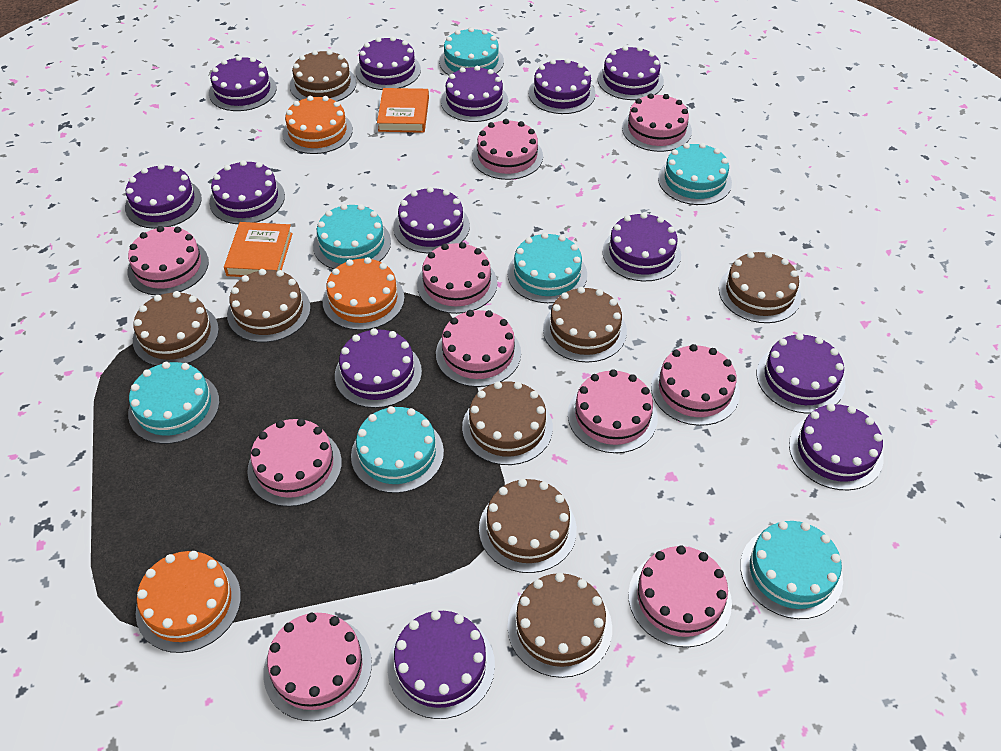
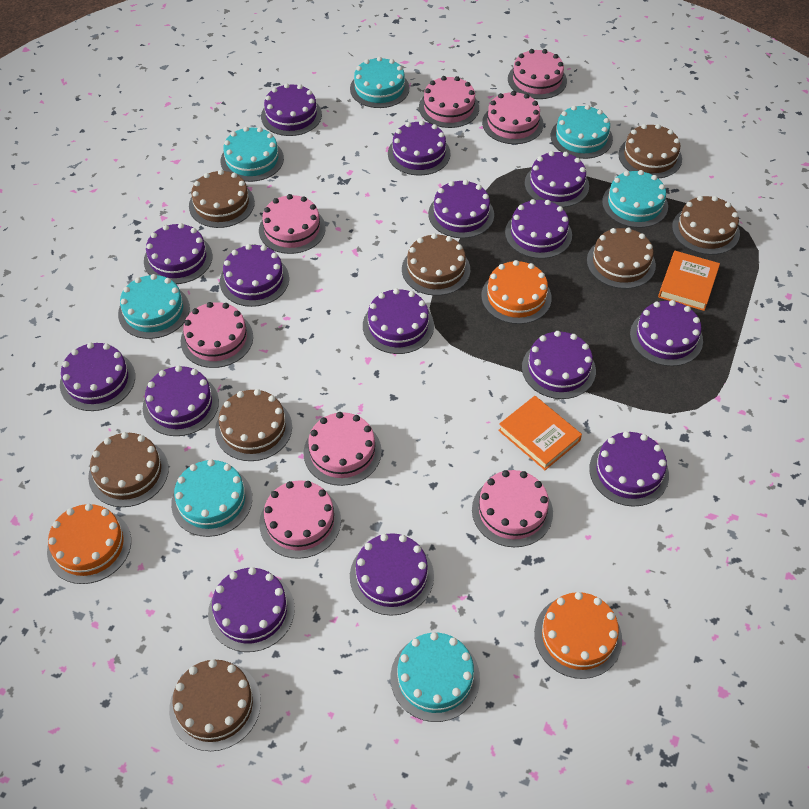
pink cake: 10 -> 8
purple cake: 13 -> 15

